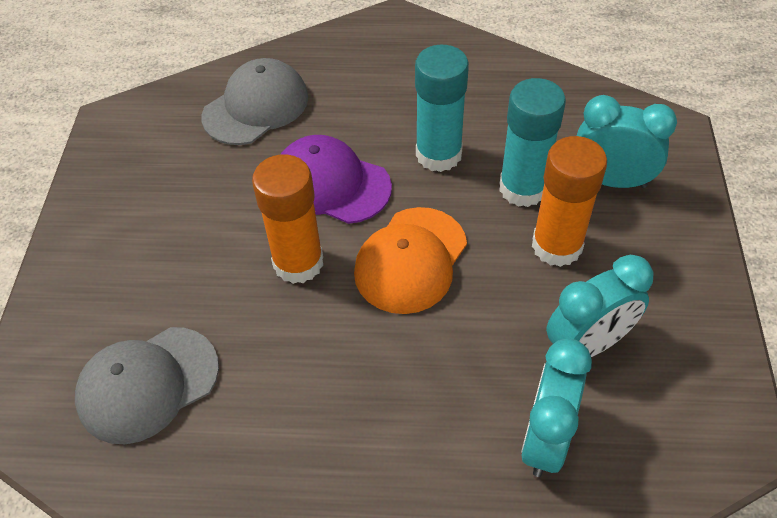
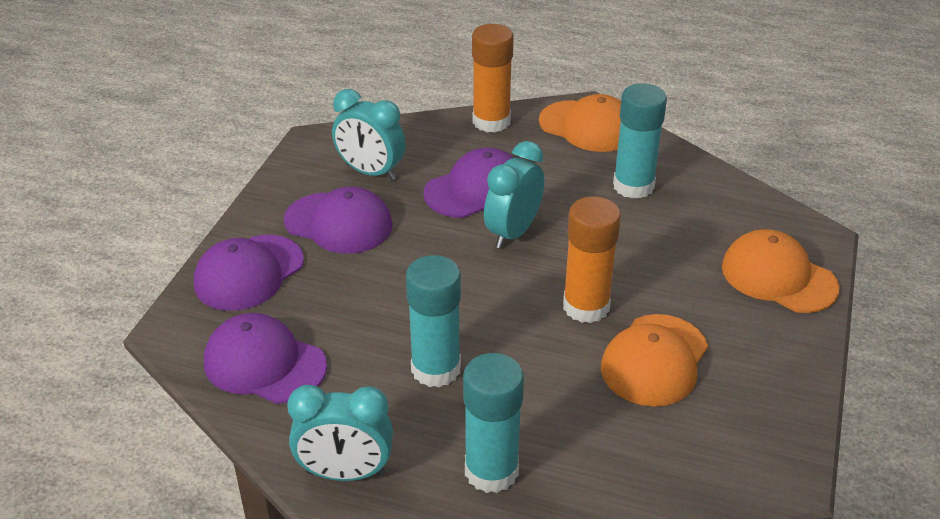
grey cap: 2 -> 0
orange cap: 1 -> 3
purple cap: 1 -> 4
turquoise glue stick: 2 -> 3

